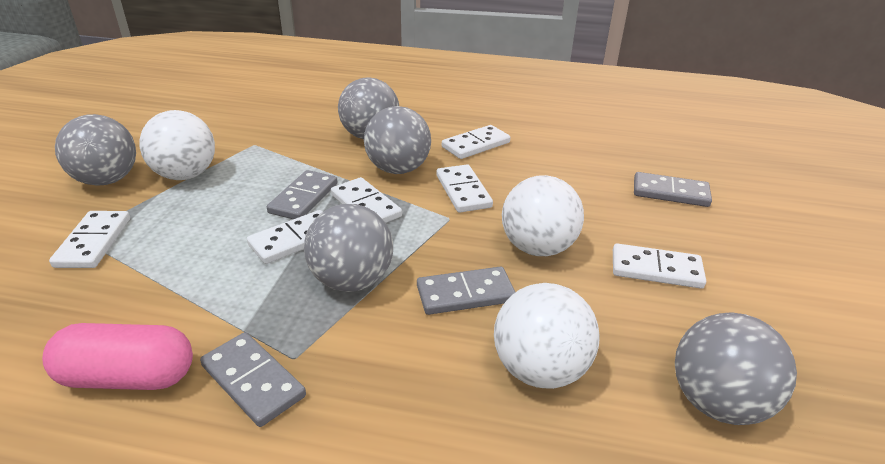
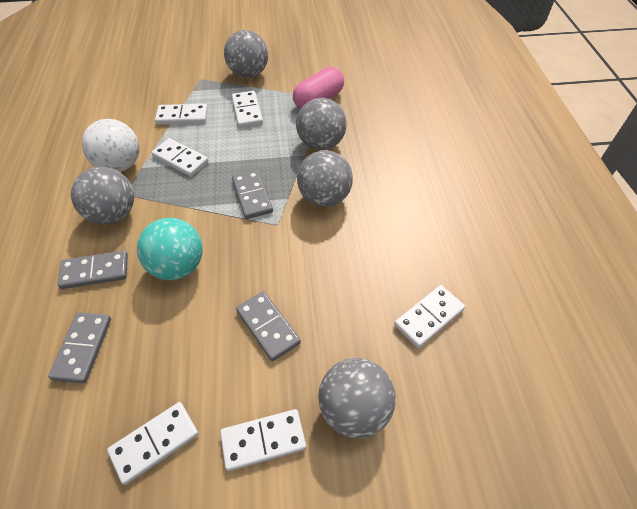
turquoise ball: 0 -> 1
white ball: 3 -> 1

